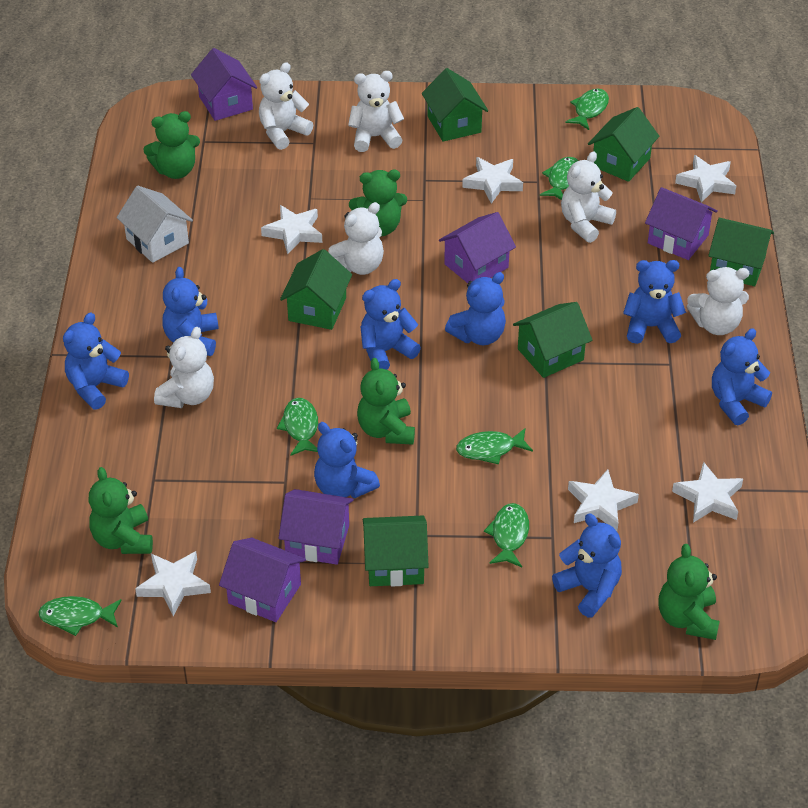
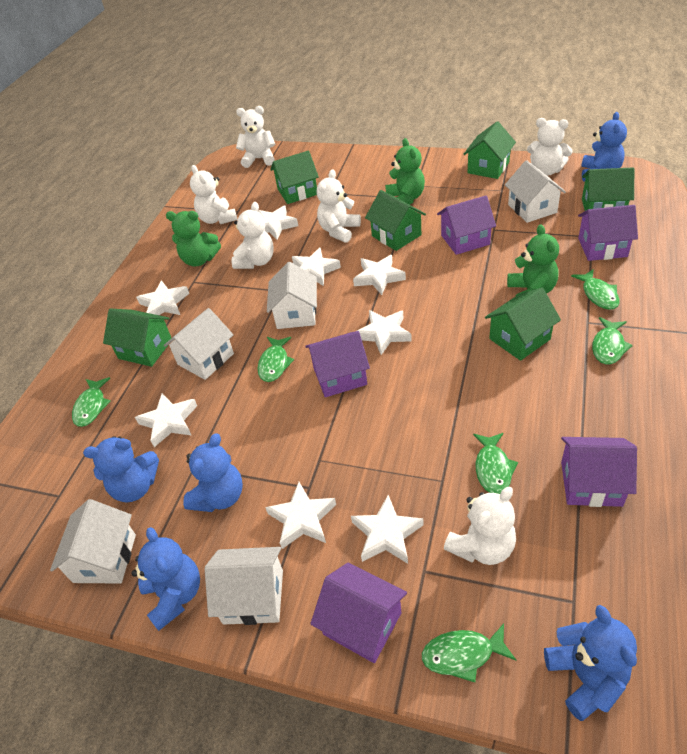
blue teddy bear: 8 -> 5
green teddy bear: 5 -> 3
white house: 1 -> 5
white star: 6 -> 8

